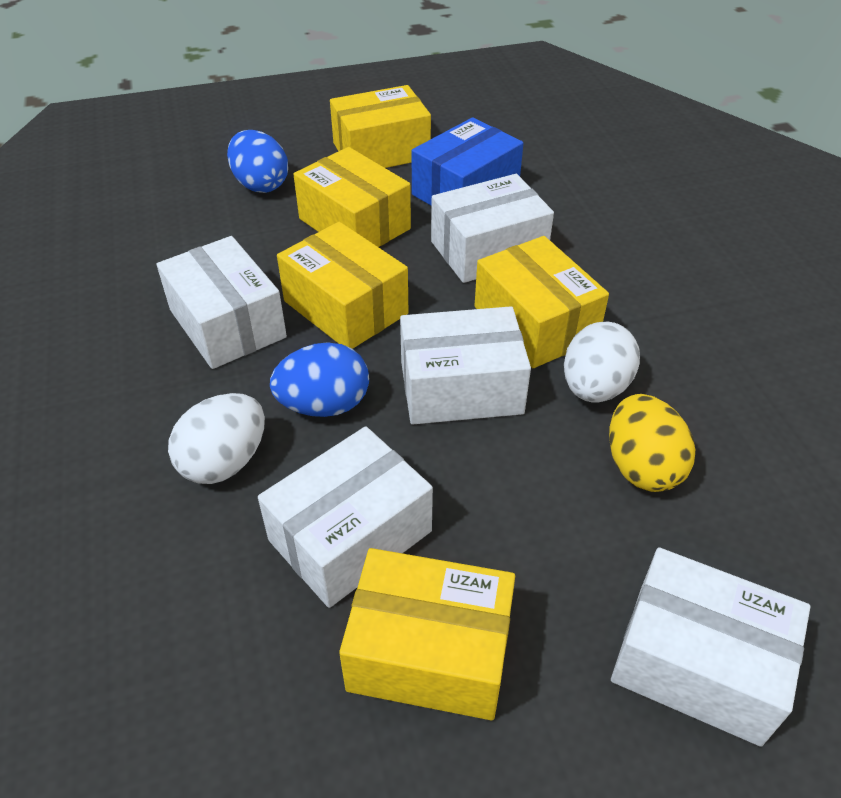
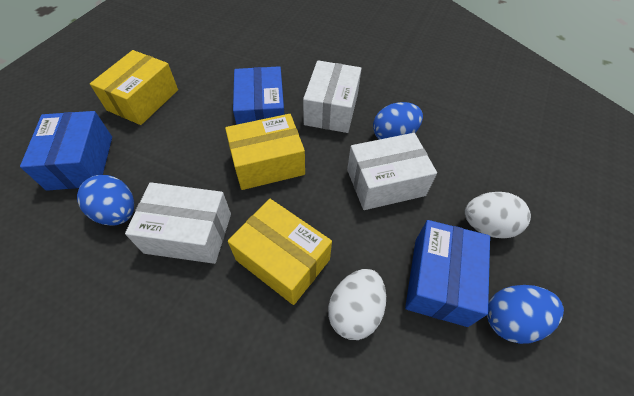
blue box: 1 -> 3
blue egg: 2 -> 3
white box: 5 -> 3
yellow box: 5 -> 3
yellow egg: 1 -> 0

